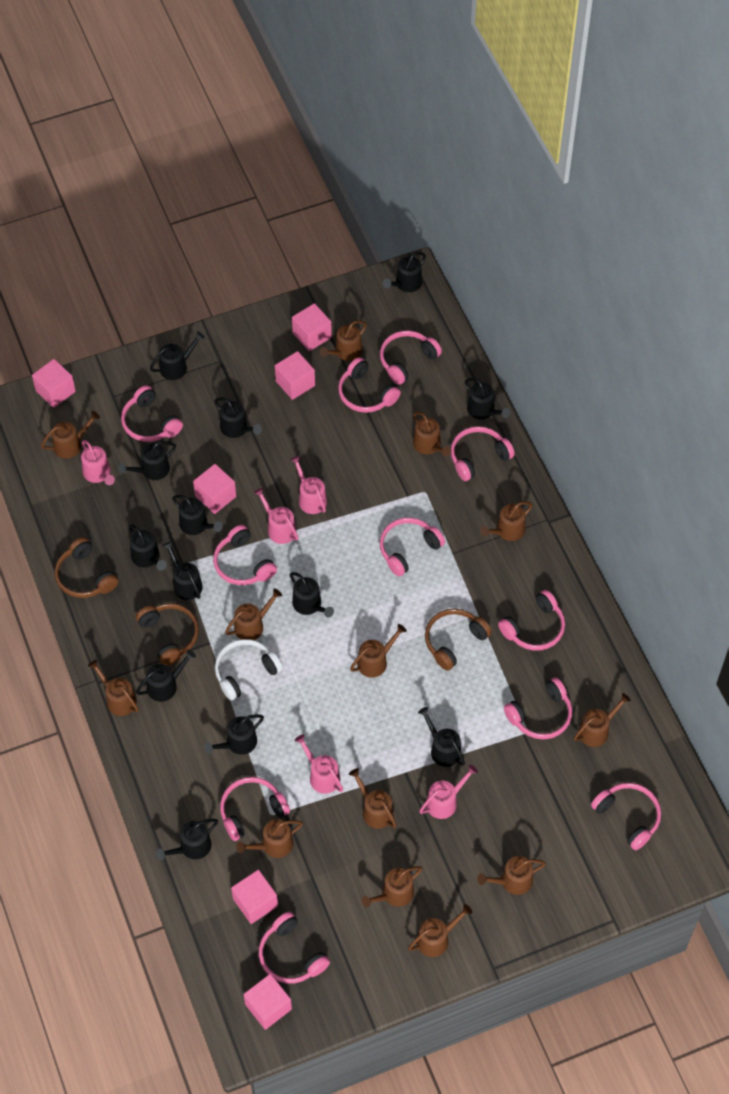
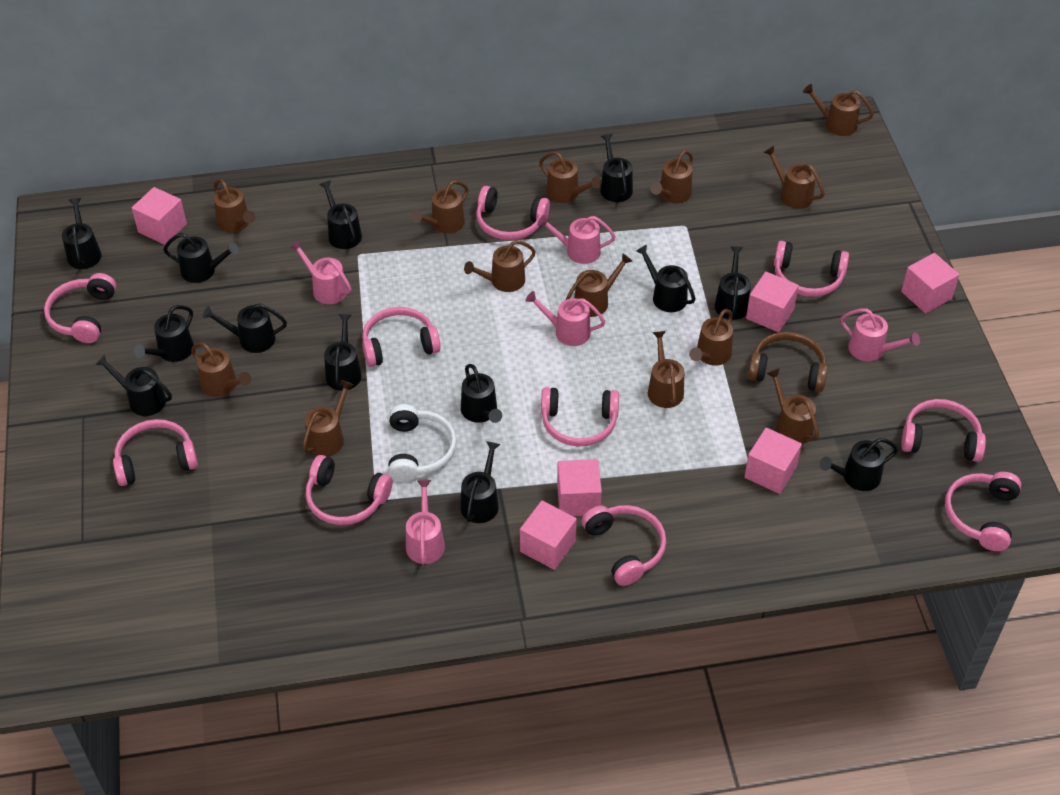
brown headphones: 3 -> 1
pink headphones: 11 -> 10

